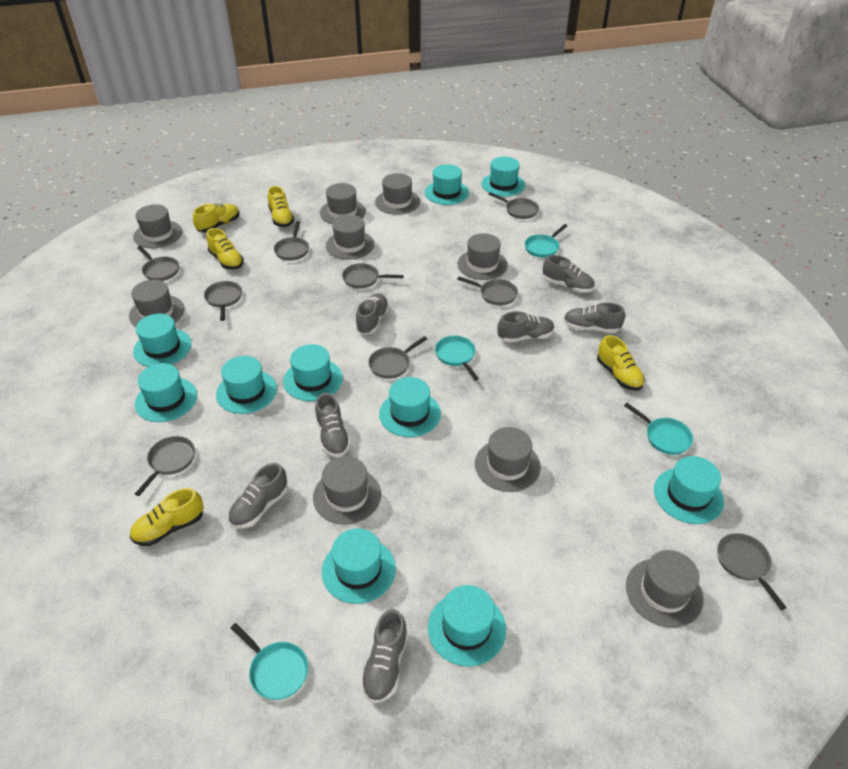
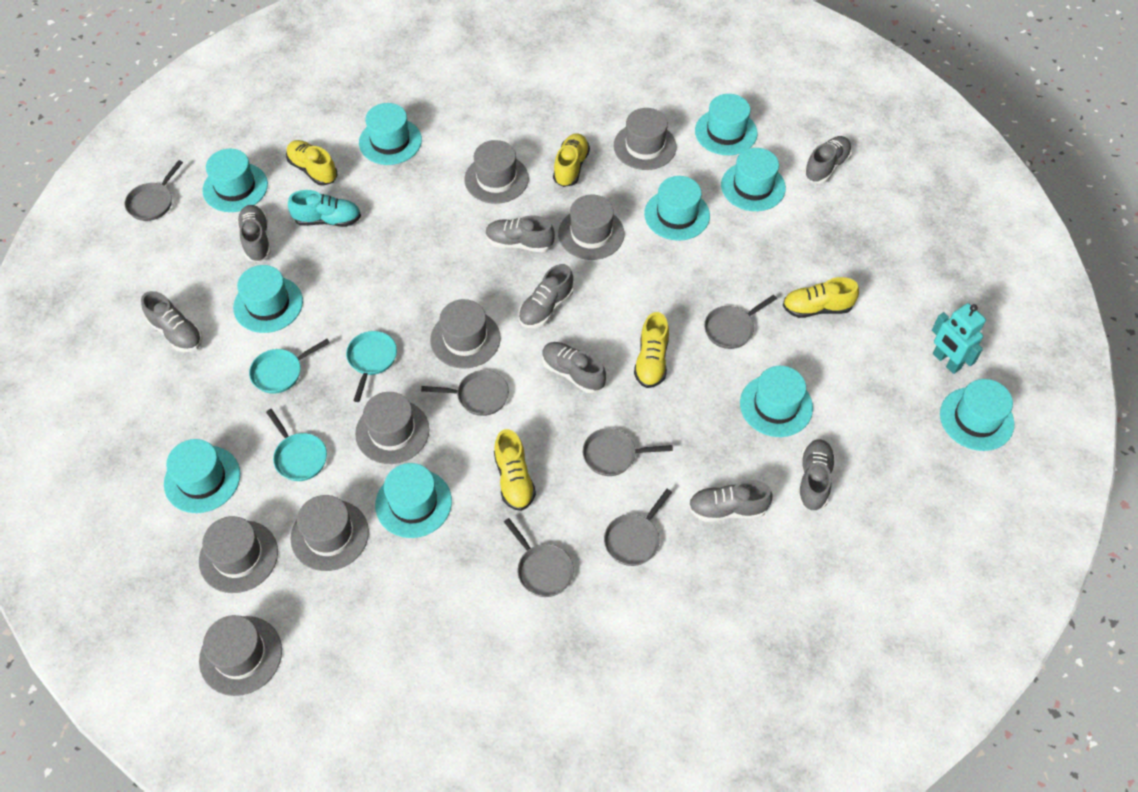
grey hat: 9 -> 8
grey pan: 9 -> 6
grey shoe: 7 -> 8
turquoise pan: 4 -> 3
turquoise robot: 0 -> 1
turquoise shoe: 0 -> 1

